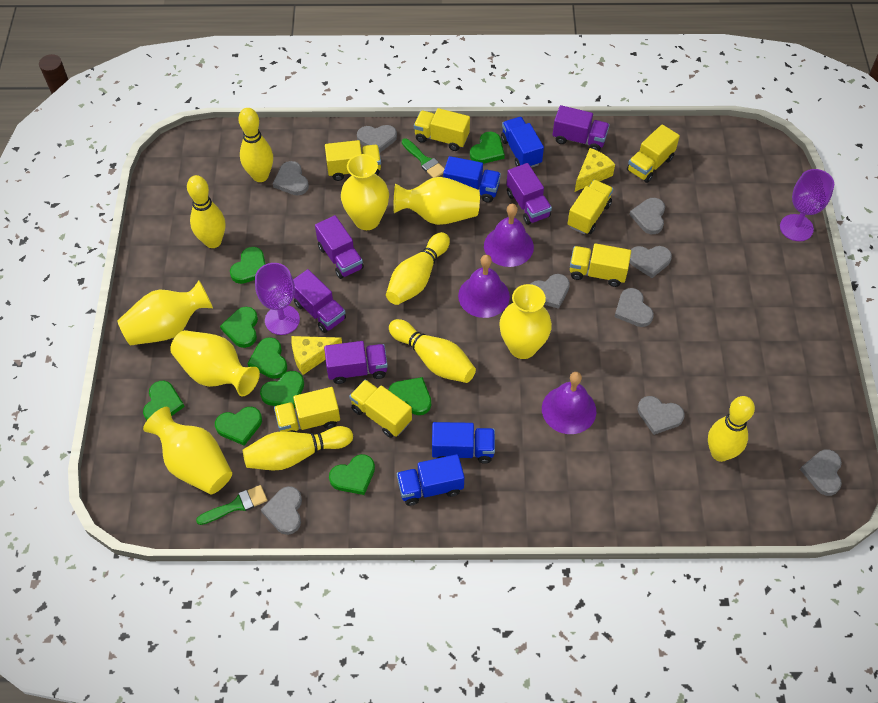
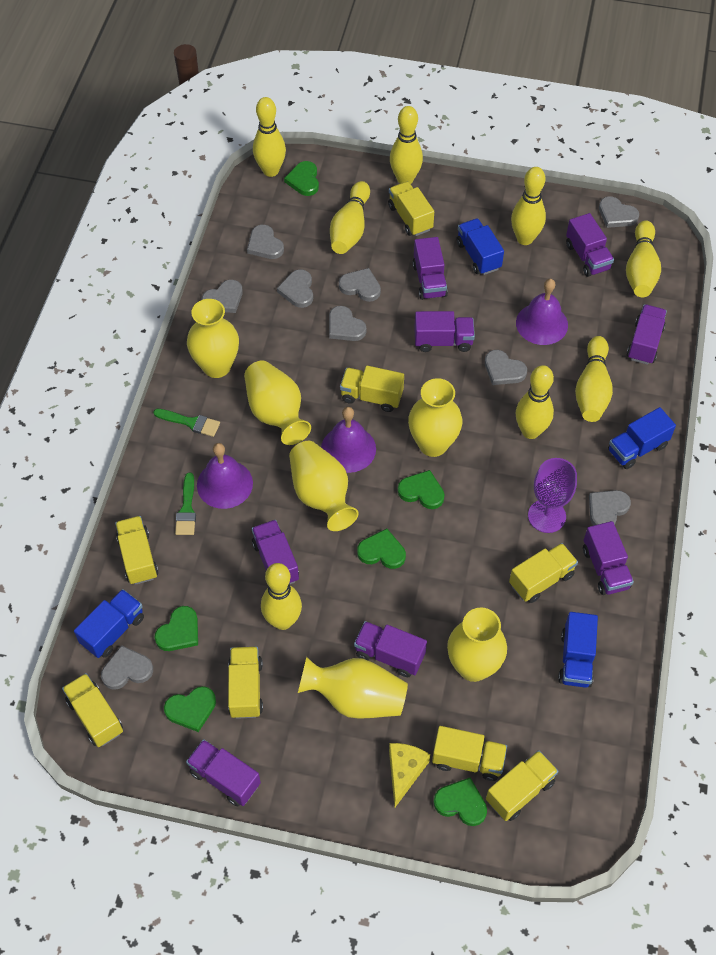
green heart: 9 -> 6
purple goblet: 2 -> 1
purple truck: 5 -> 8
yellow bowling pin: 6 -> 8
yellow cheese: 2 -> 1
yellow truck: 7 -> 8

